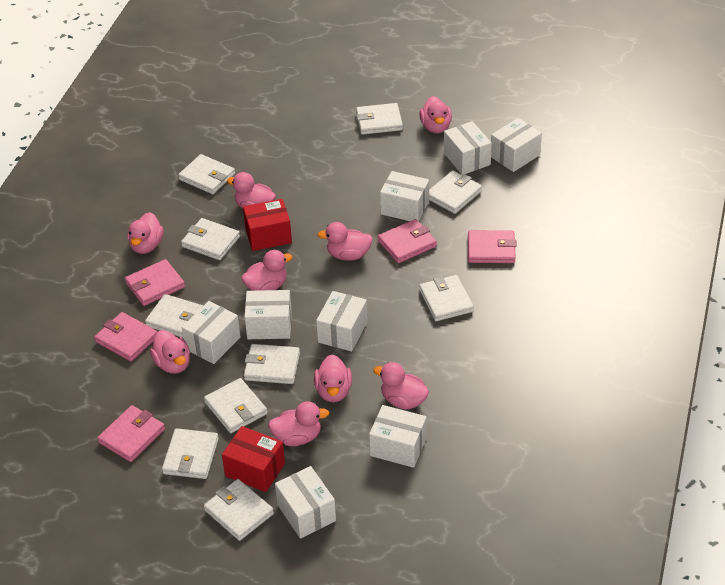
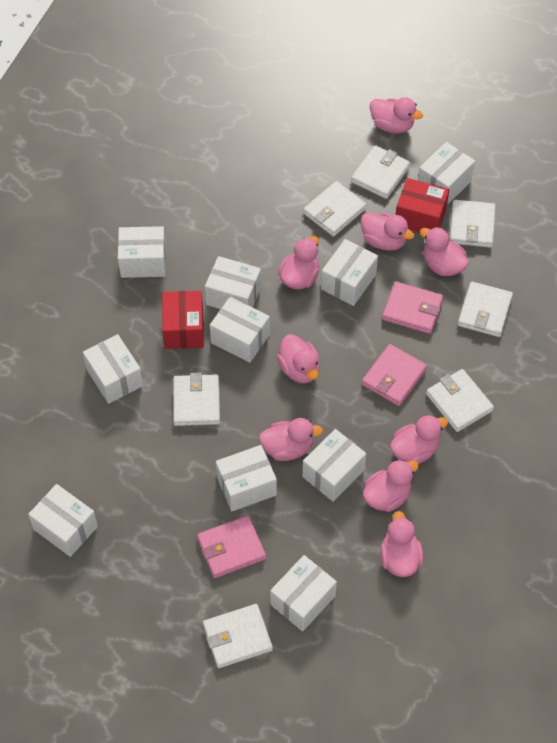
pink wallet: 5 -> 3
white box: 8 -> 10
white wallet: 10 -> 7

